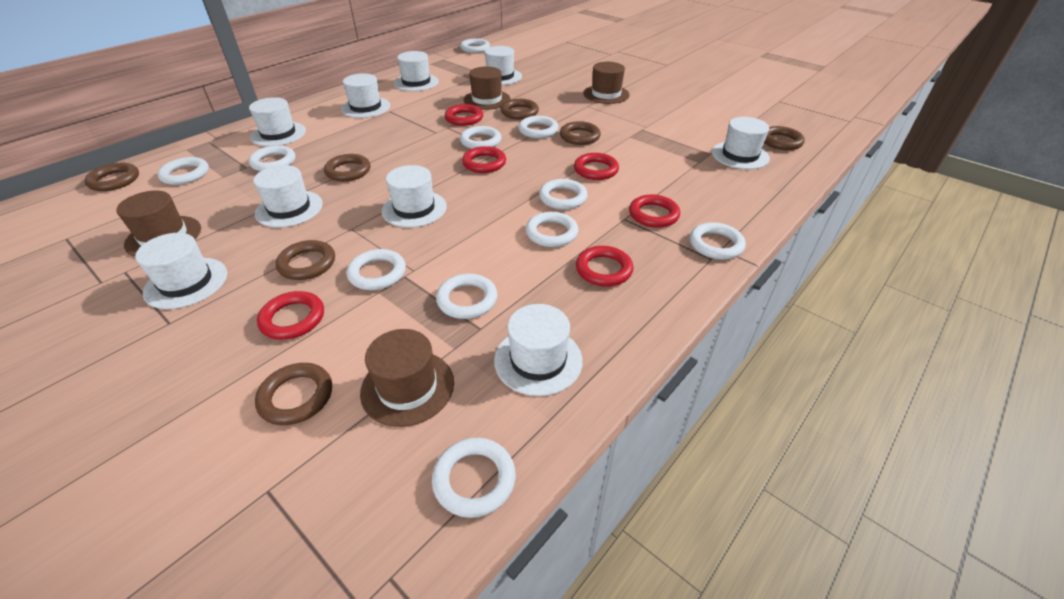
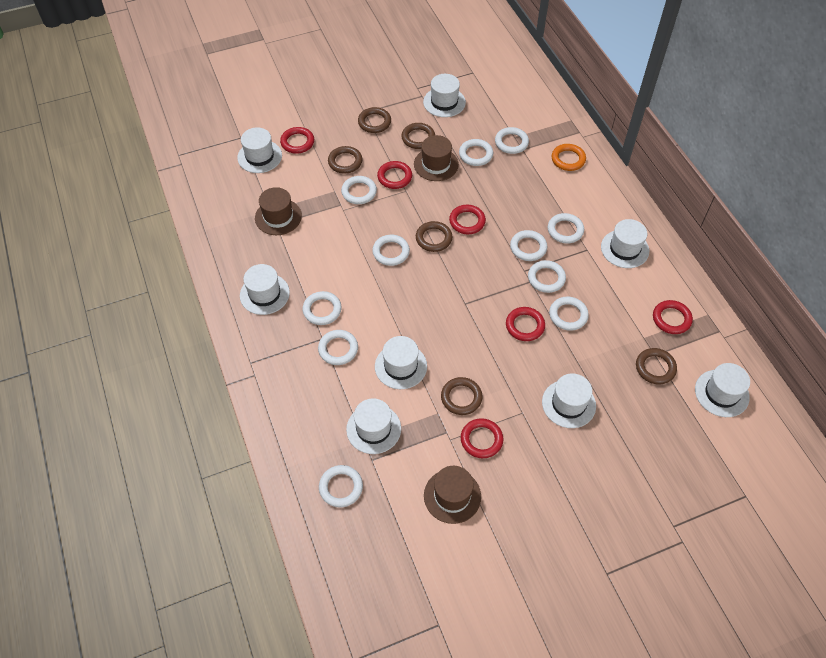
brown hat: 4 -> 3
brown ring: 7 -> 6
orange ring: 0 -> 1
white hat: 9 -> 8

